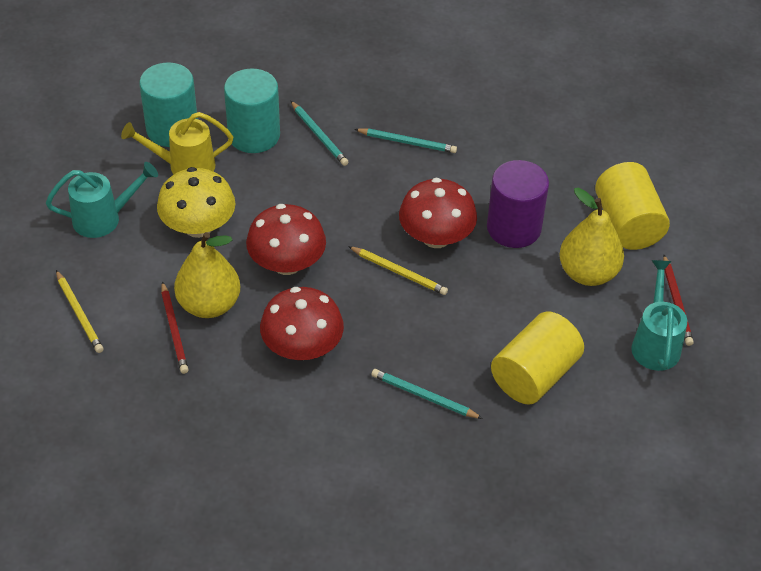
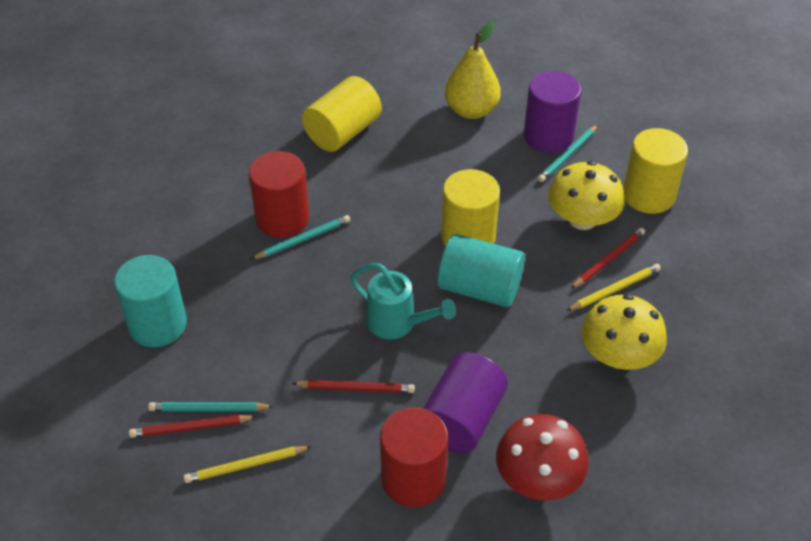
purple cylinder: 1 -> 2
red cylinder: 0 -> 2
red mushroom: 3 -> 1
red pencil: 2 -> 3
turquoise watering can: 2 -> 1
yellow cylinder: 2 -> 3
yellow mushroom: 1 -> 2
yellow pear: 2 -> 1
yellow watering can: 1 -> 0

